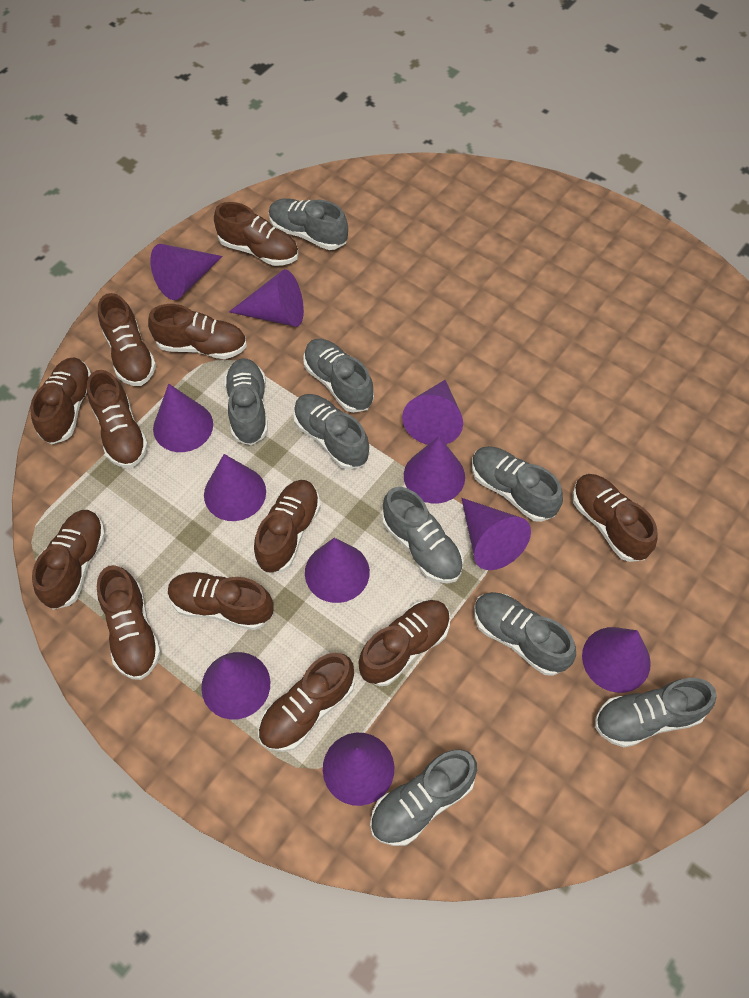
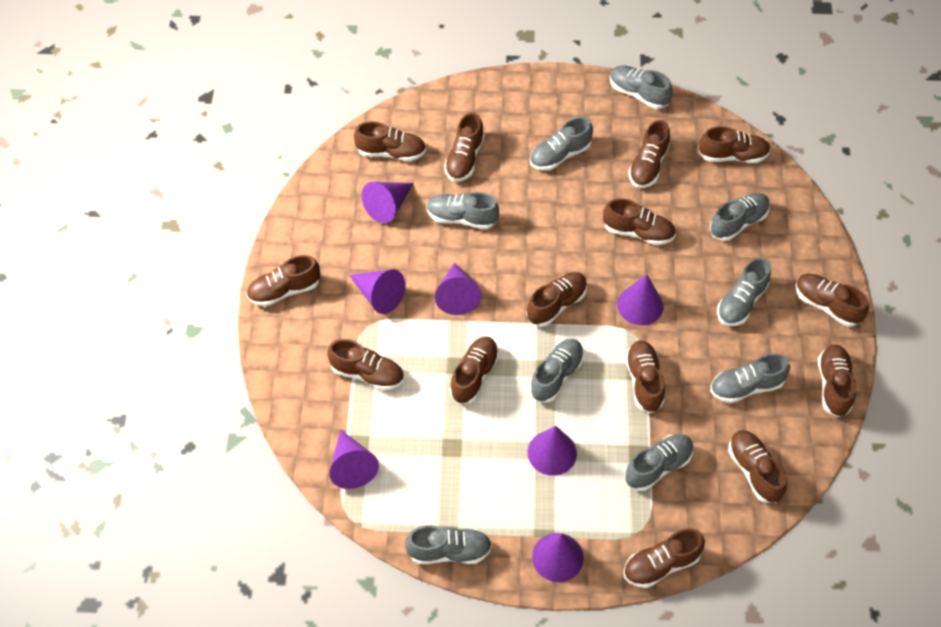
brown shoe: 12 -> 14
purple cone: 11 -> 7

